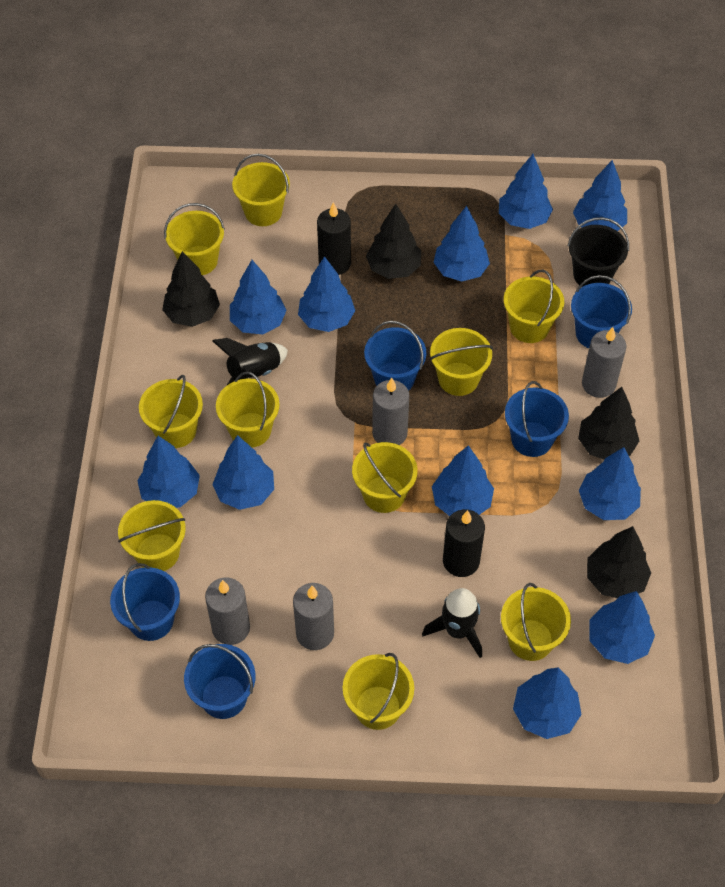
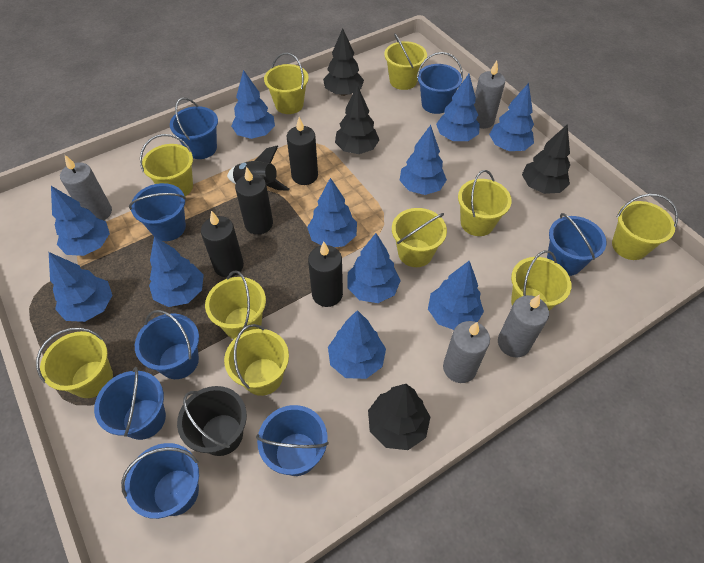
black candle: 2 -> 4
black rocket: 2 -> 1
blue bucket: 5 -> 8

